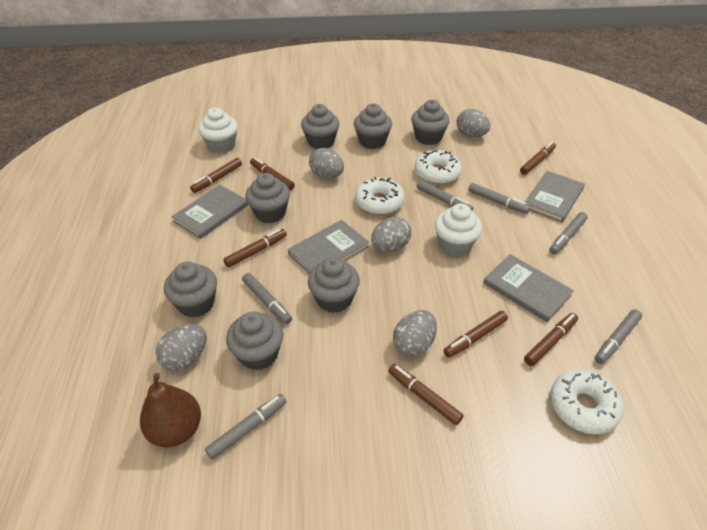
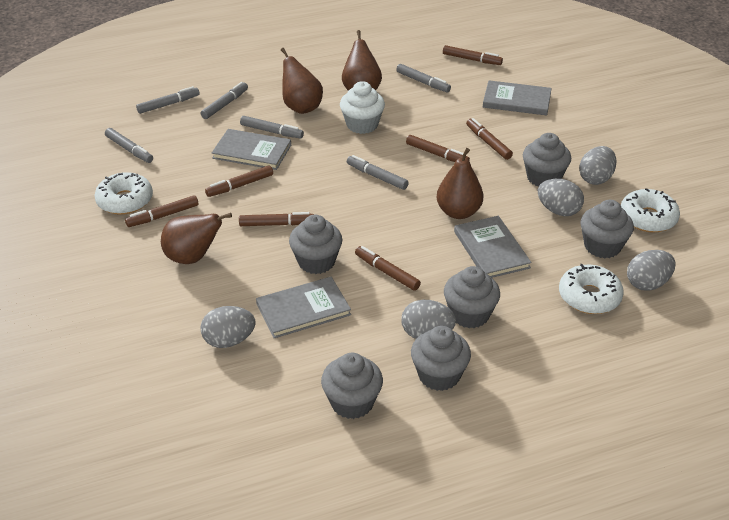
brown pear: 1 -> 4
grey cupcake: 7 -> 6
white cupcake: 2 -> 1

